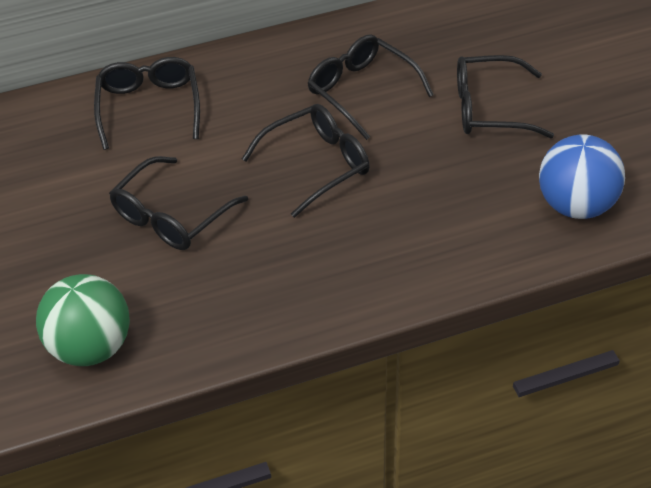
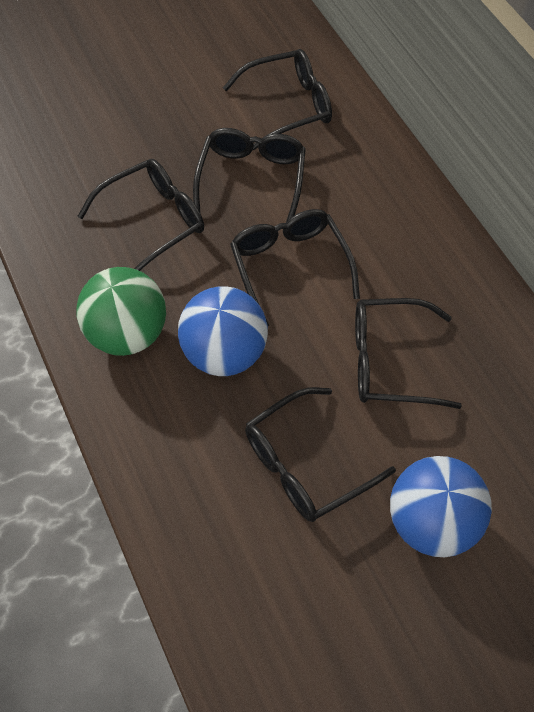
black glasses: 5 -> 6
blue ball: 1 -> 2

